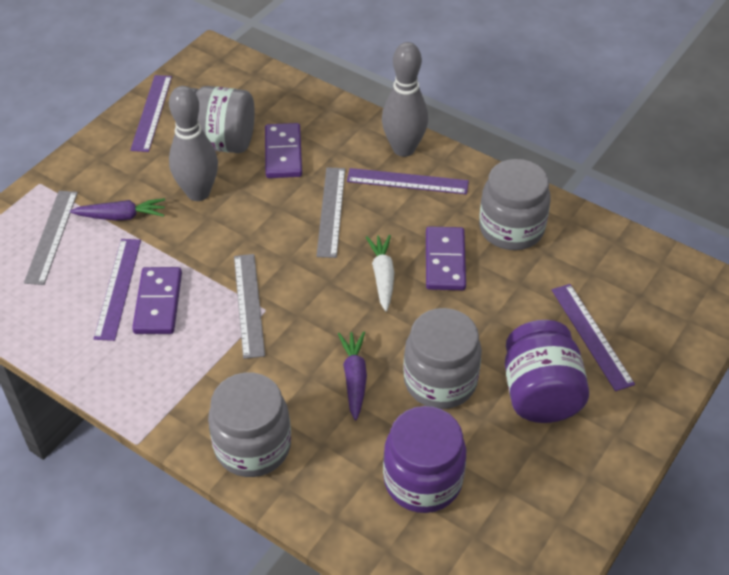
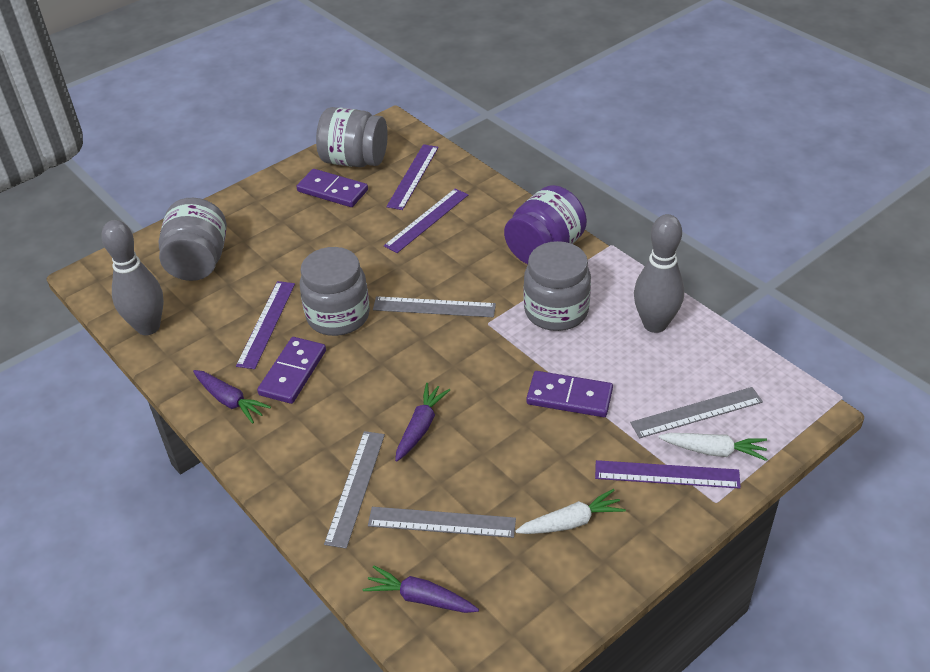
grey ruler: 3 -> 4
purple carrot: 2 -> 3
purple jar: 2 -> 1
white carrot: 1 -> 2

